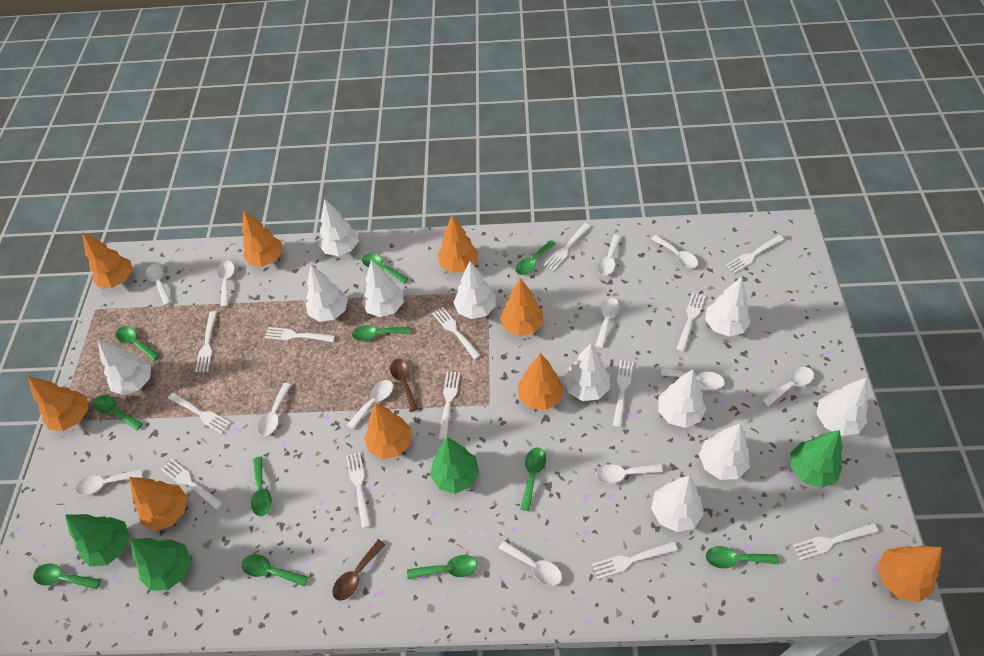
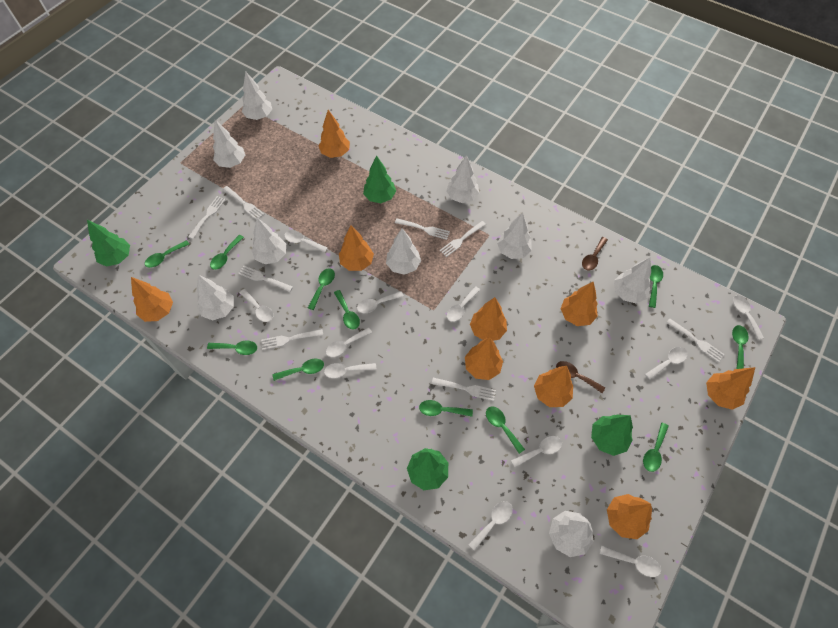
white fork: 13 -> 8
white spoon: 12 -> 11
white tree: 11 -> 9

